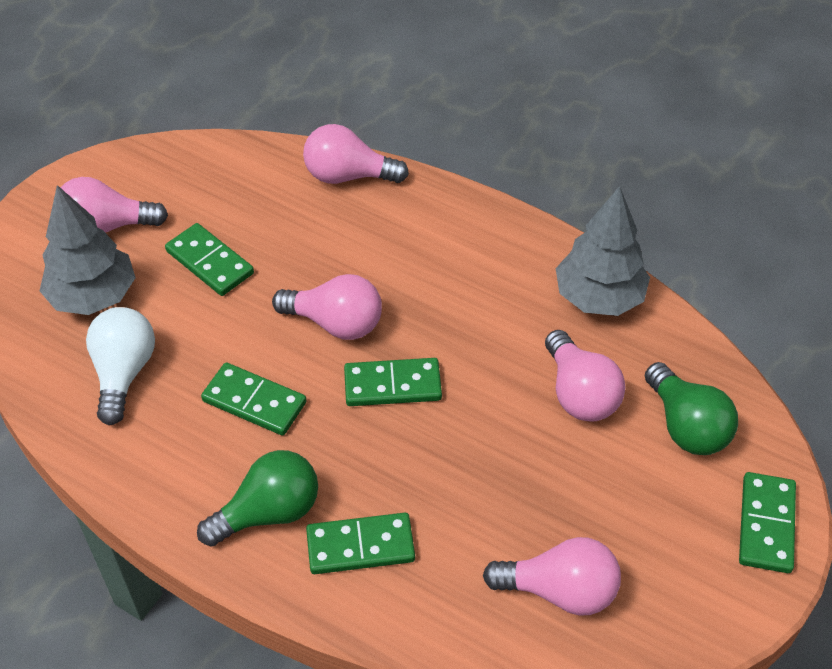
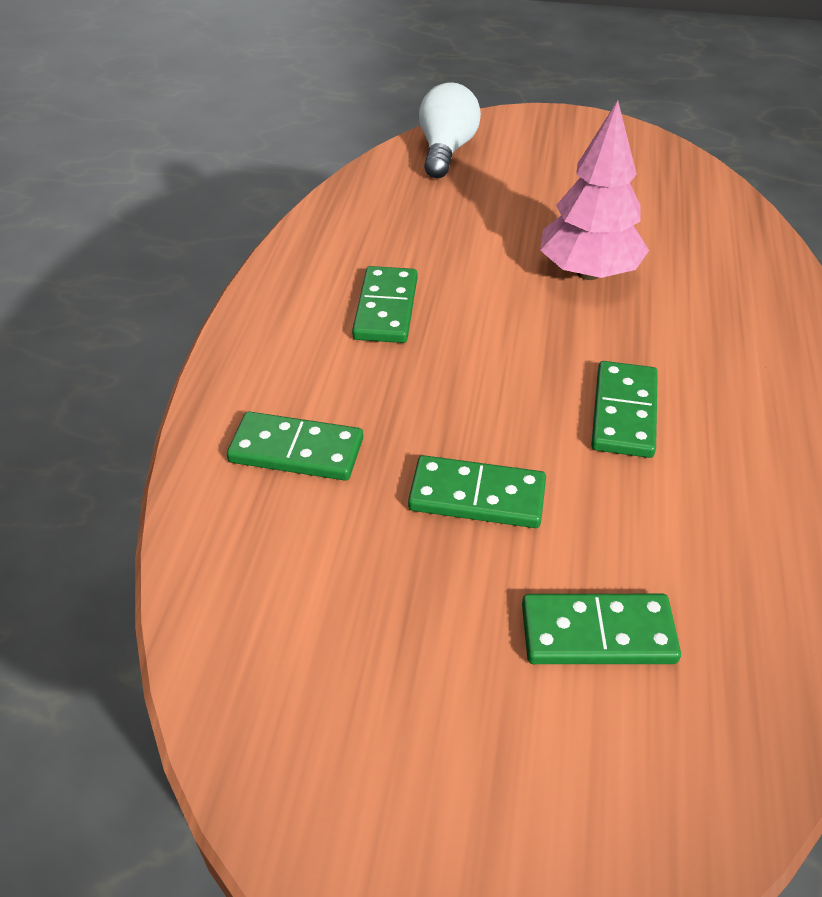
green light bulb: 2 -> 0
grey tree: 2 -> 0
pink light bulb: 5 -> 0
pink tree: 0 -> 1

